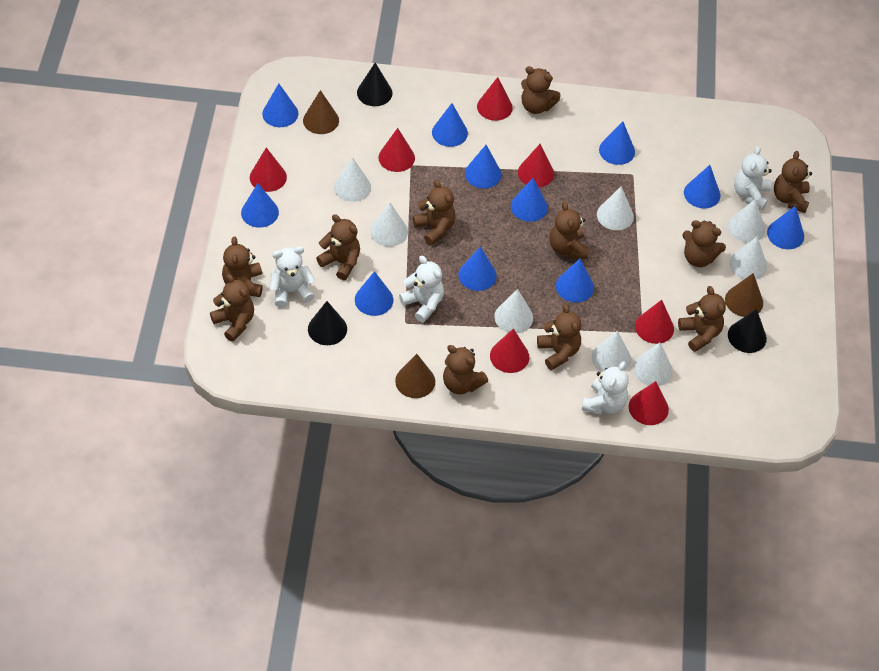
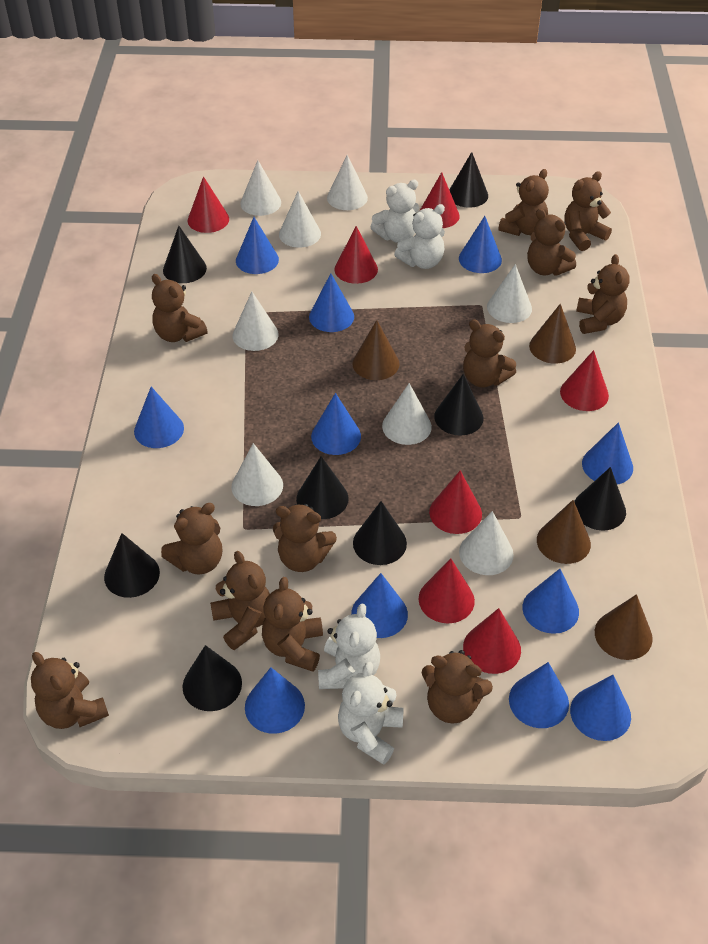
black cone: 3 -> 8
brown cone: 3 -> 4
brown teddy bear: 11 -> 12

